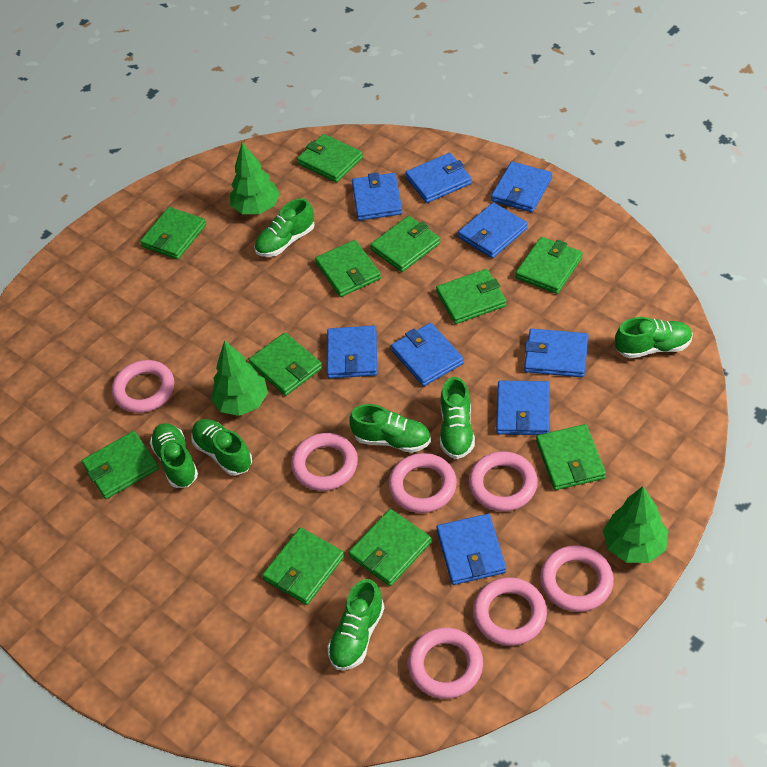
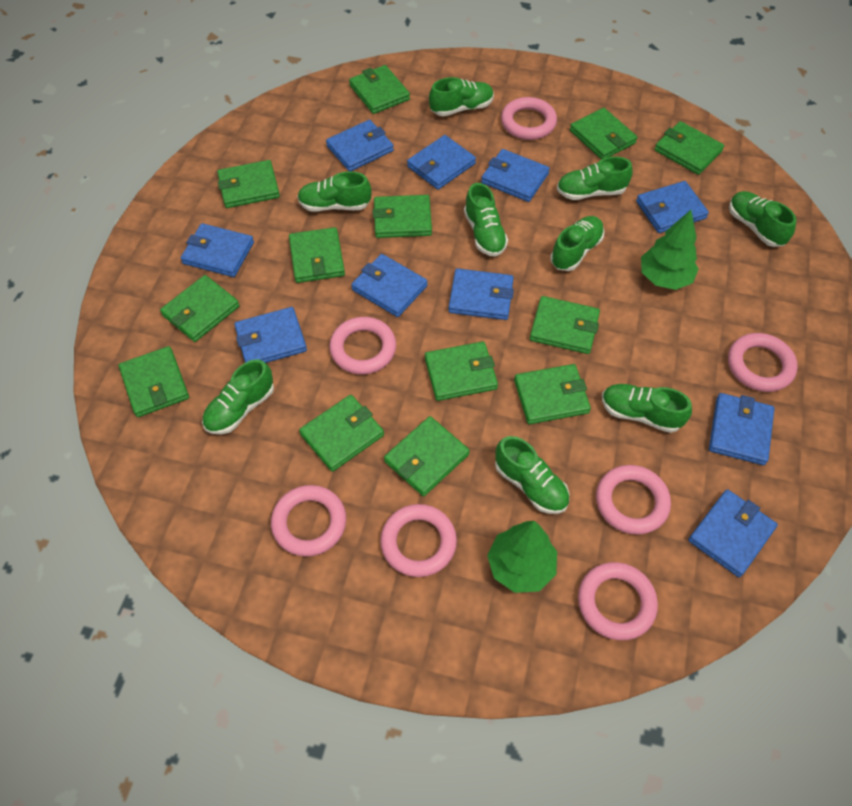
blue wallet: 9 -> 10
green shoe: 7 -> 9
green tree: 3 -> 2
green wallet: 11 -> 13

